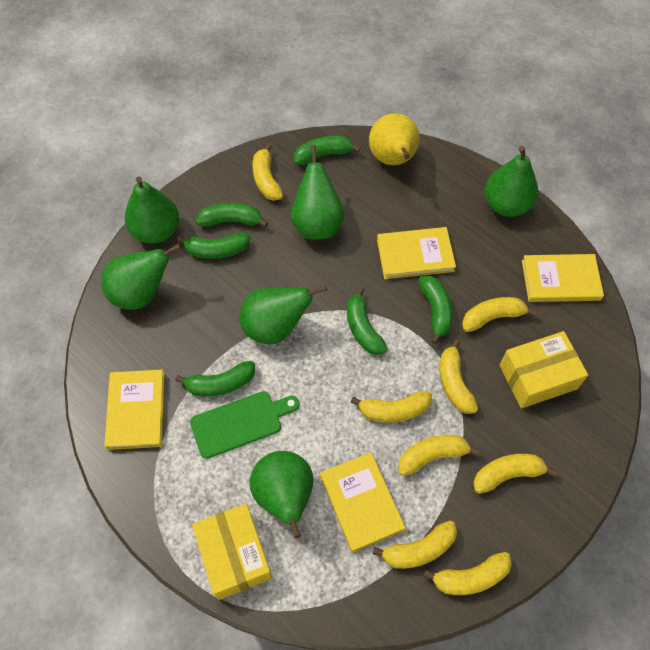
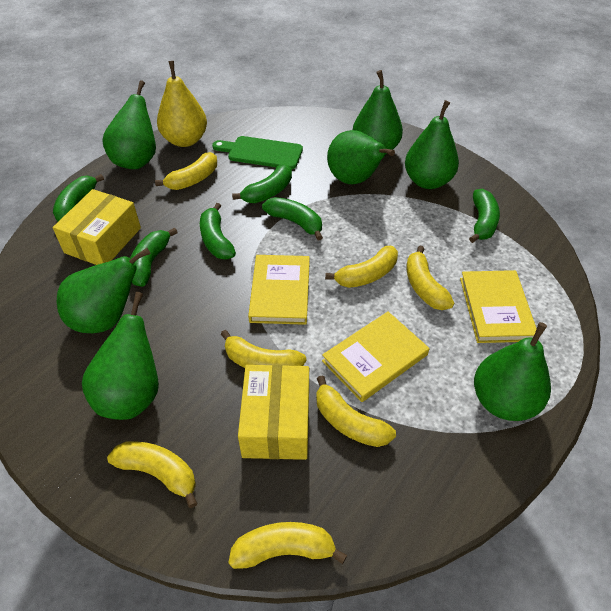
green pear: 6 -> 7
yellow banana: 8 -> 7
yellow book: 4 -> 3

